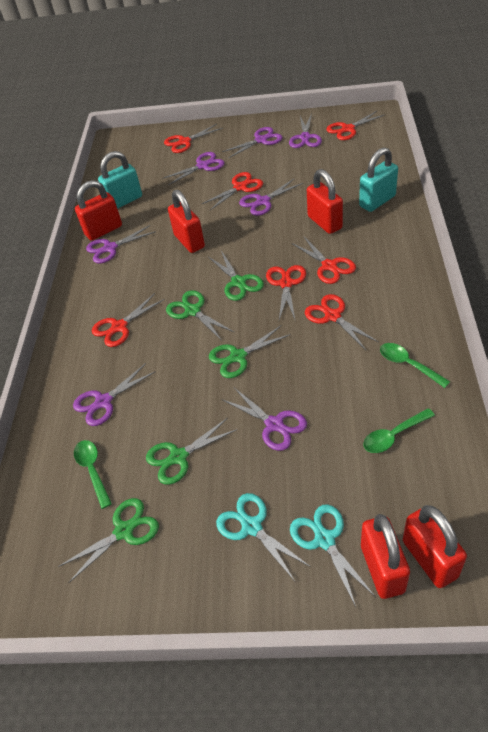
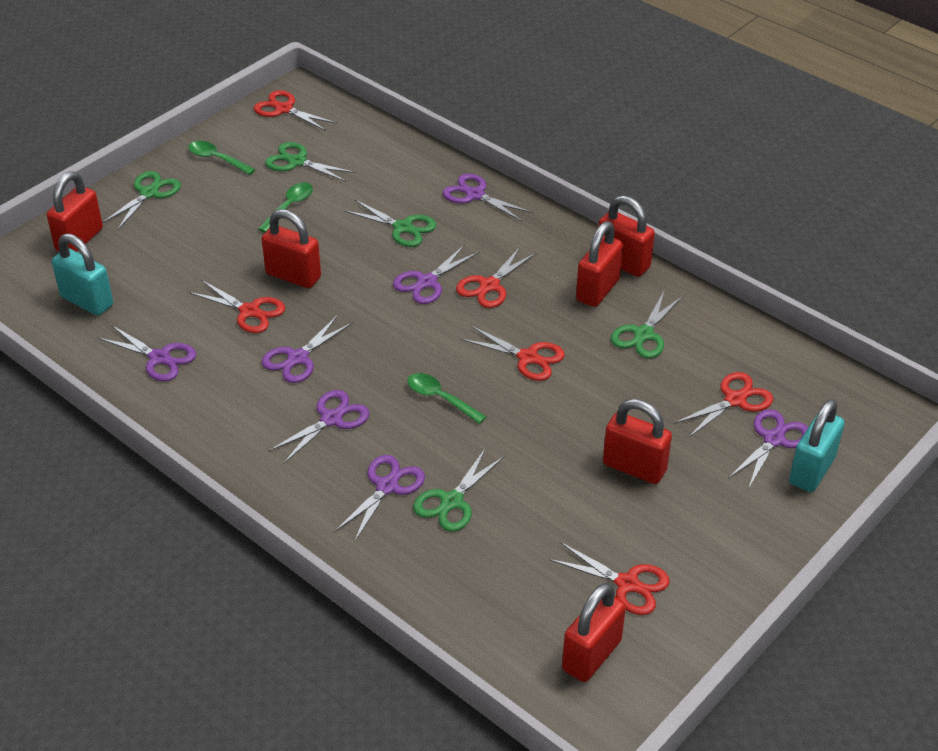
red padlock: 5 -> 6
red scissors: 7 -> 6
turquoise scissors: 2 -> 0

